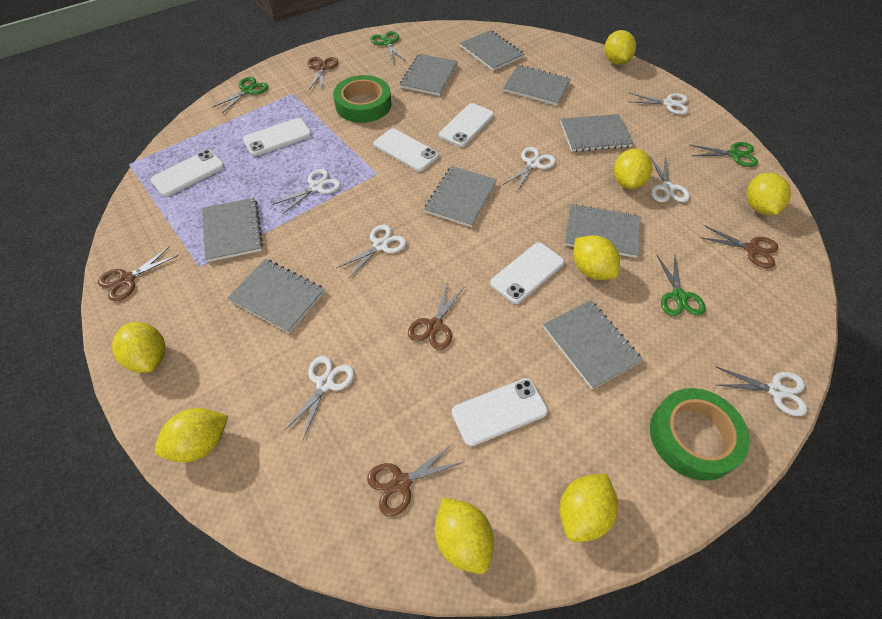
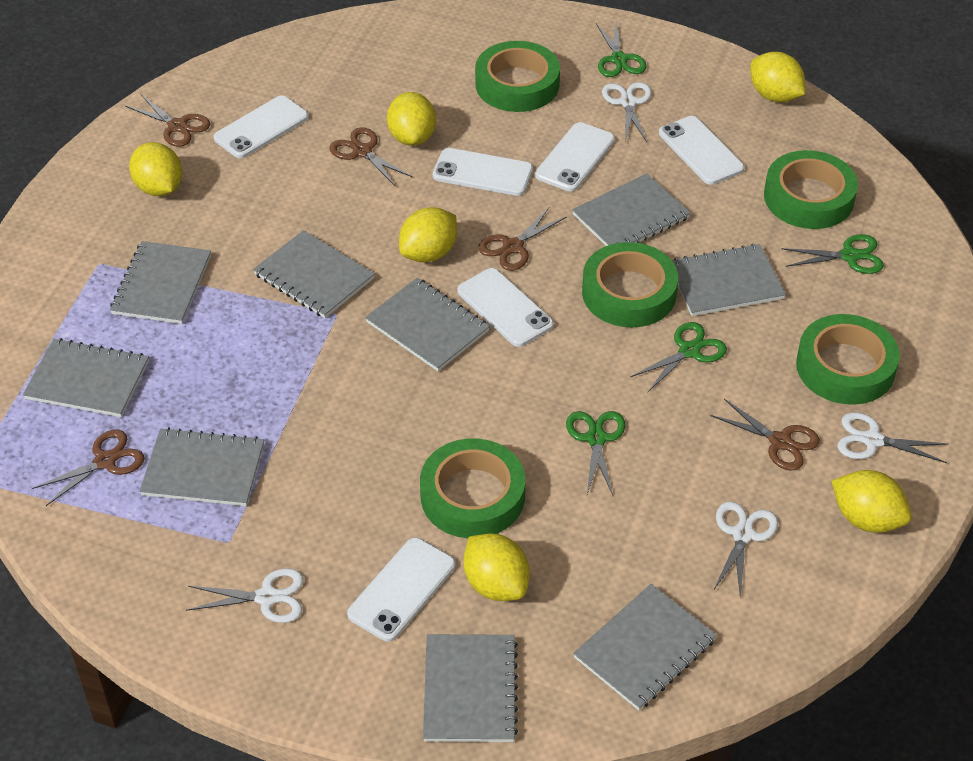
green tape: 2 -> 5
white scissors: 7 -> 4
yellow lemon: 8 -> 6

